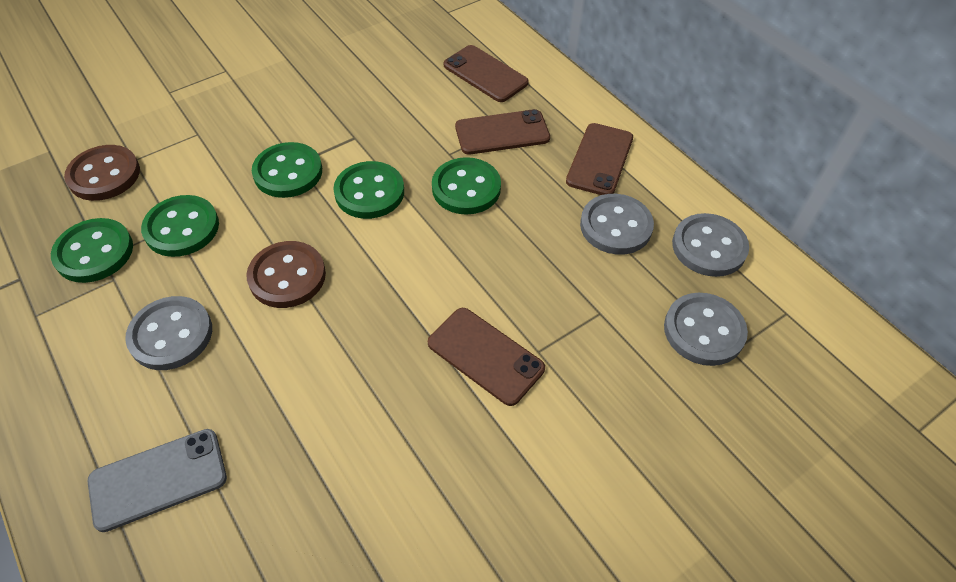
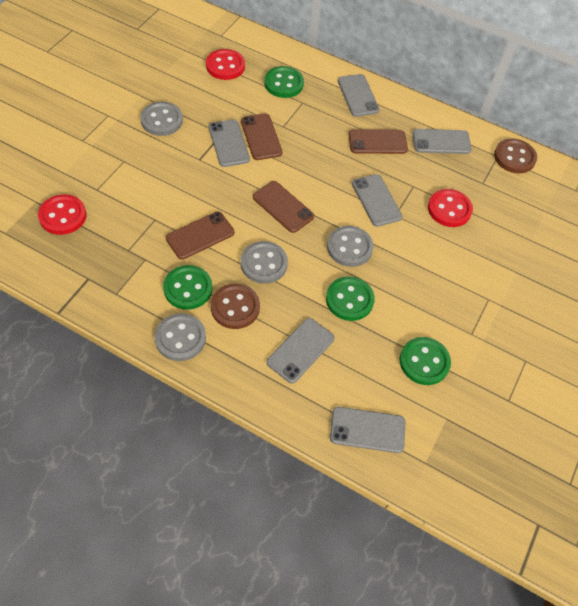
green button: 5 -> 4
grey phone: 1 -> 6
red button: 0 -> 3

